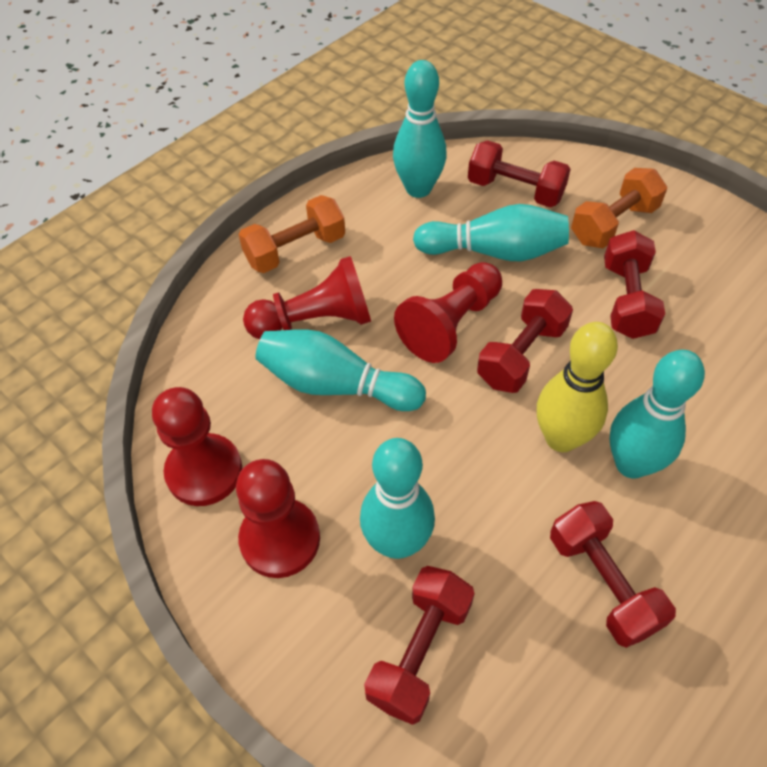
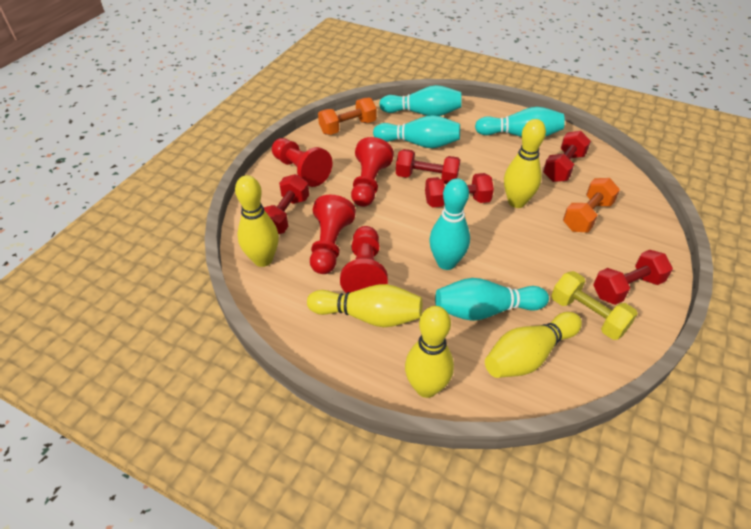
yellow bowling pin: 1 -> 5
yellow dumbbell: 0 -> 1

